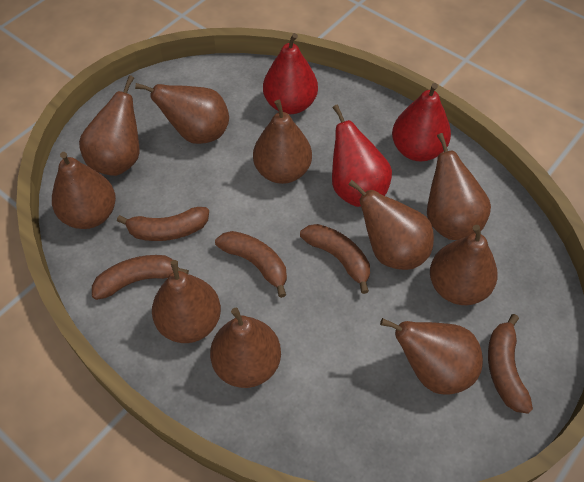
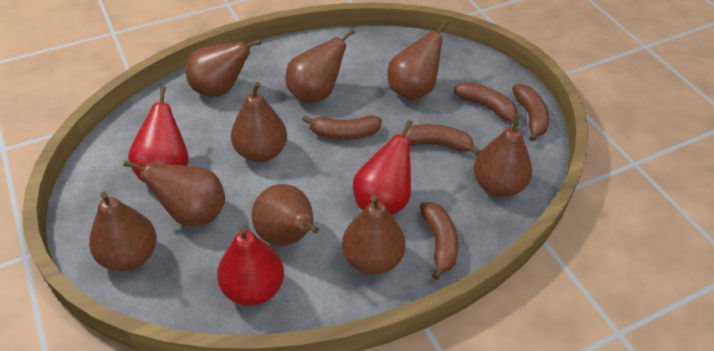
brown pear: 10 -> 9

